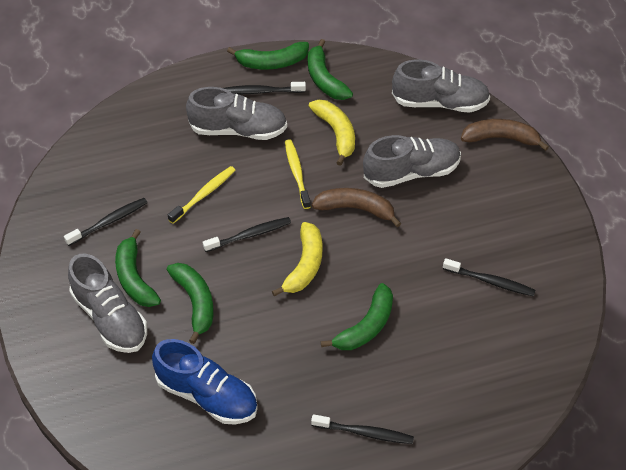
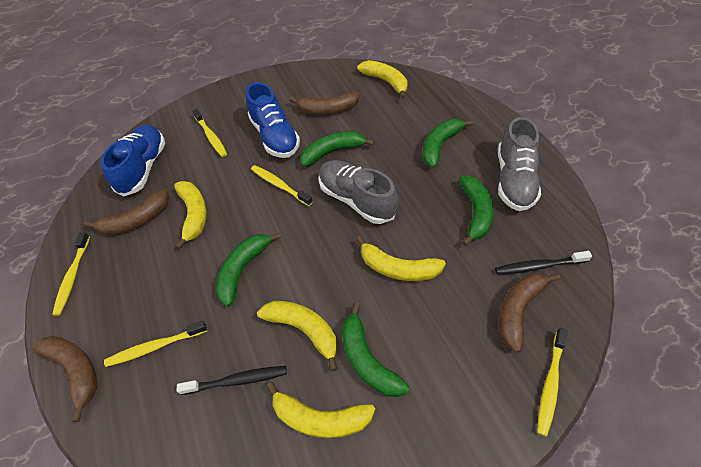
black toothbrush: 5 -> 2
blue shoe: 1 -> 2
brown banana: 2 -> 4
grey shoe: 4 -> 2
yellow banana: 2 -> 5
yellow toothbrush: 2 -> 5

